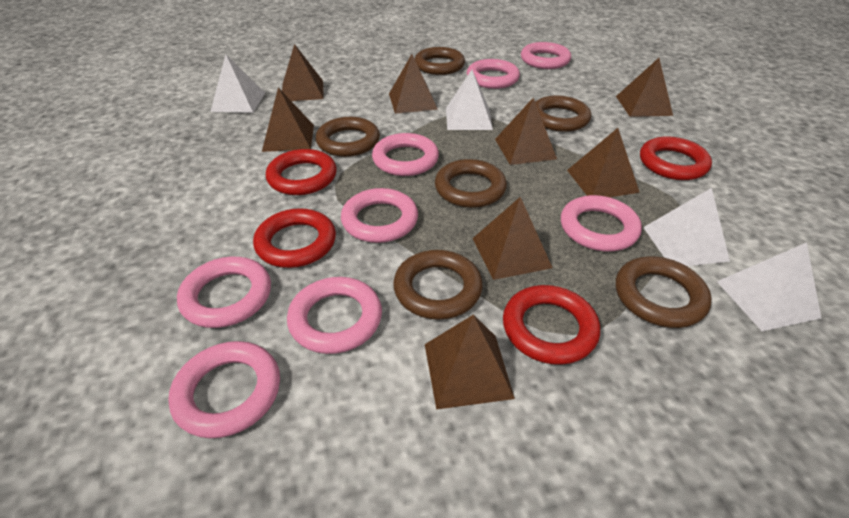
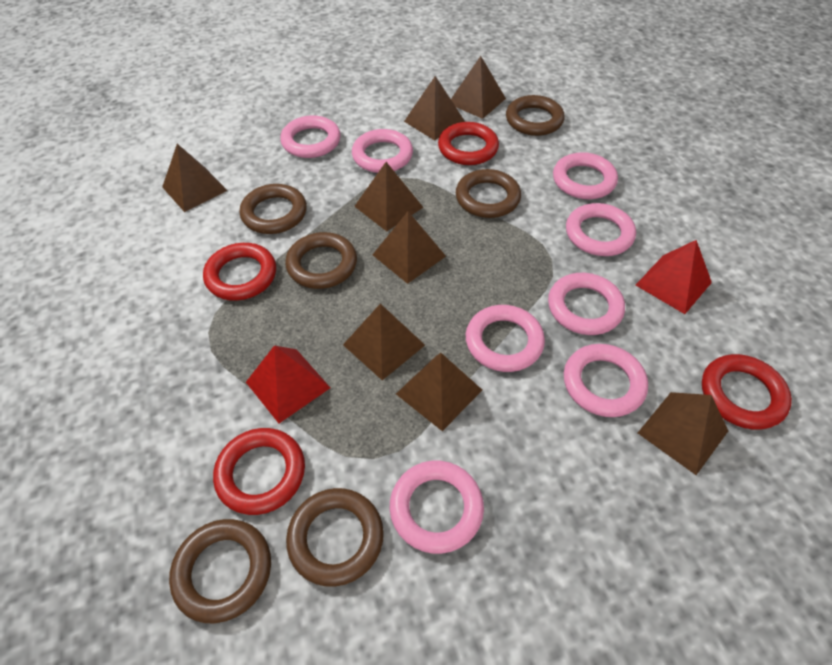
red pyramid: 0 -> 2
white pyramid: 4 -> 0

